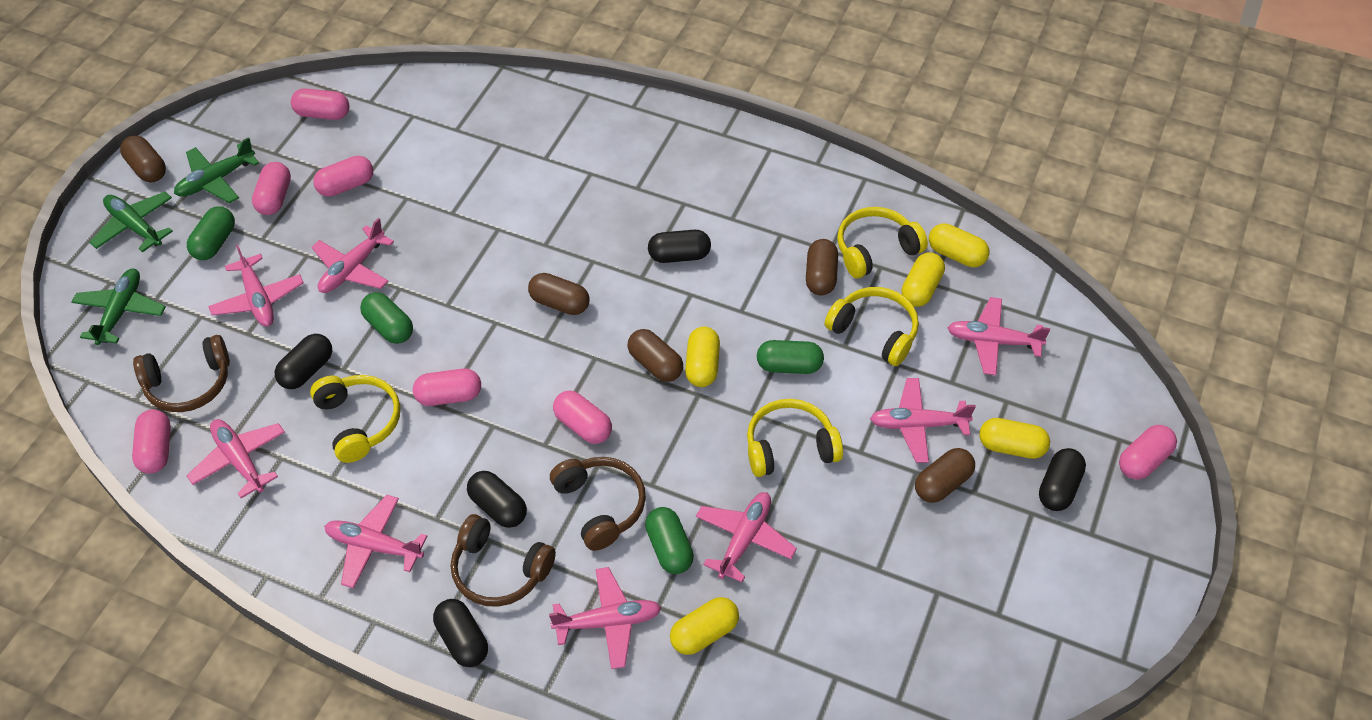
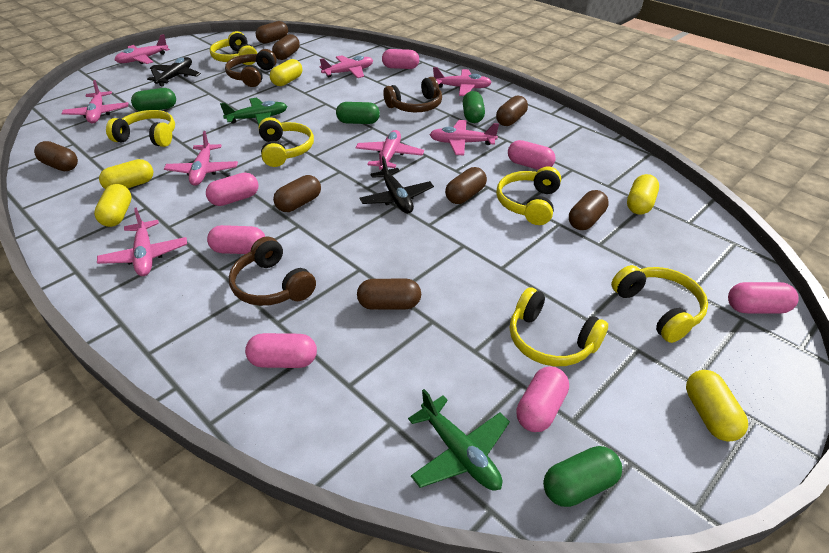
black capsule: 5 -> 0
black plane: 0 -> 2
brown capsule: 5 -> 8
green plane: 3 -> 2
yellow headphones: 4 -> 6

